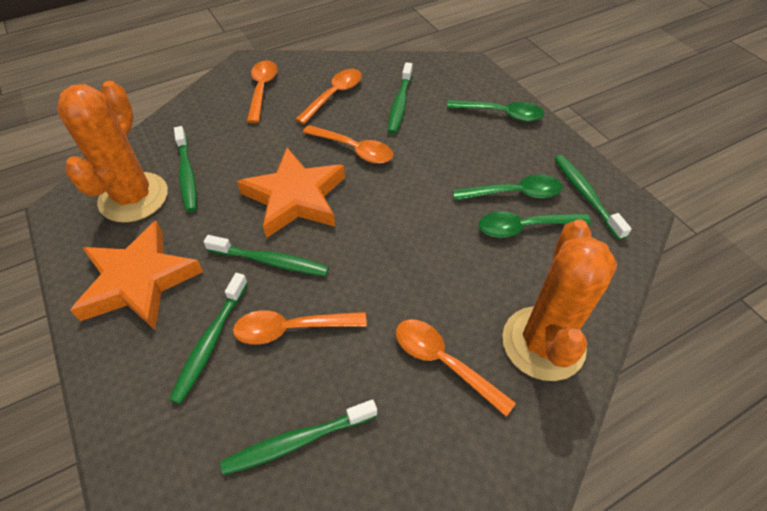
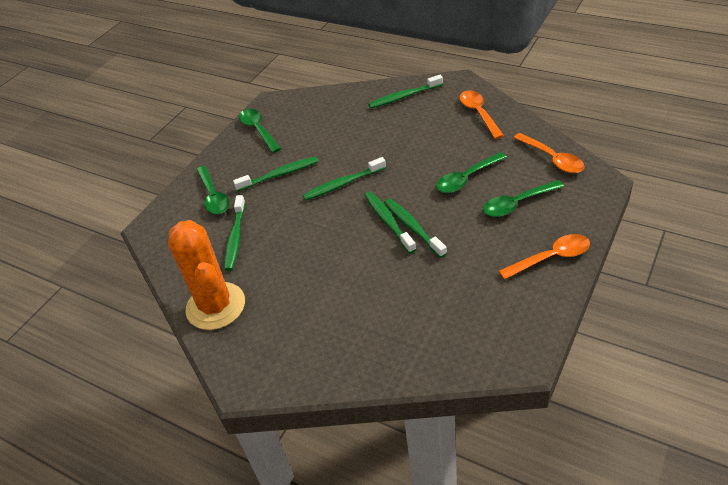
green spoon: 3 -> 4
orange cactus: 2 -> 1
orange spoon: 5 -> 3
orange star: 2 -> 0

